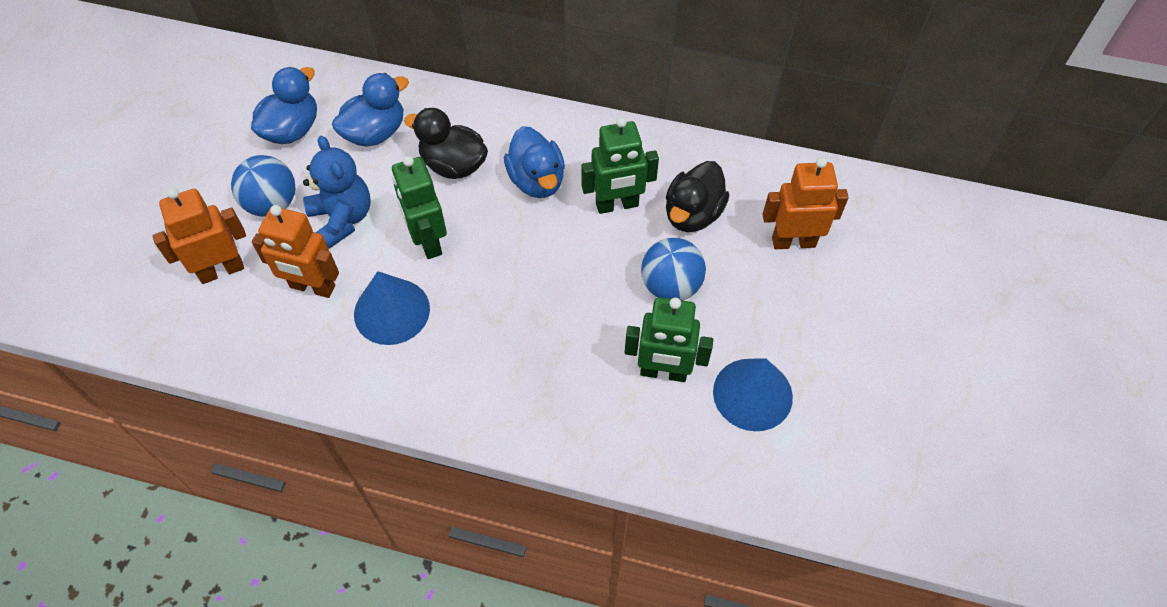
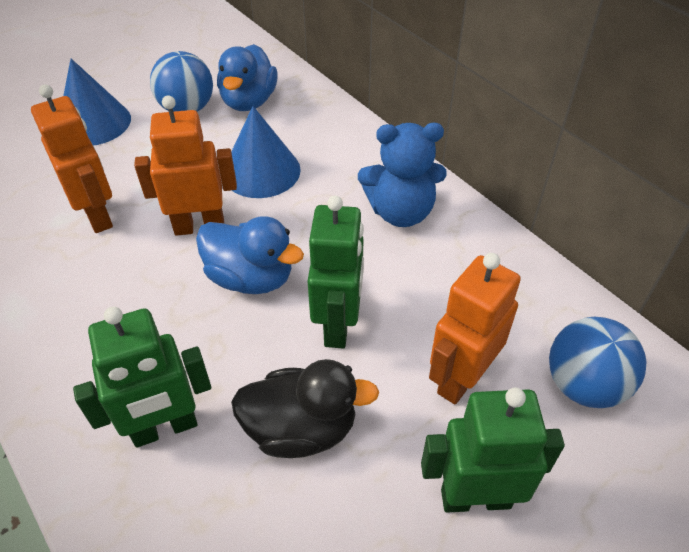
black duck: 2 -> 1
blue duck: 3 -> 2

